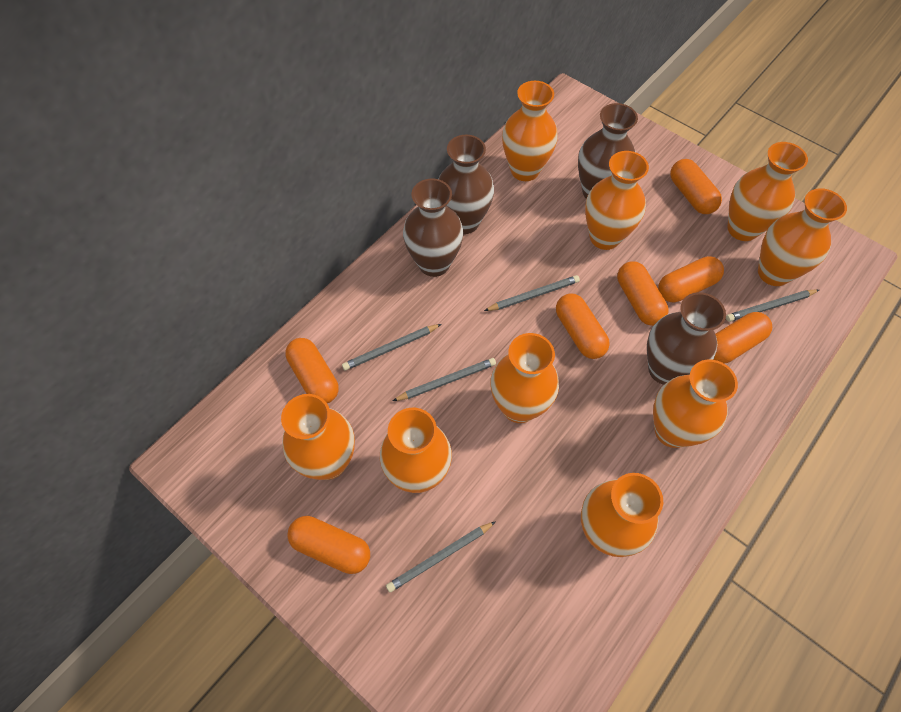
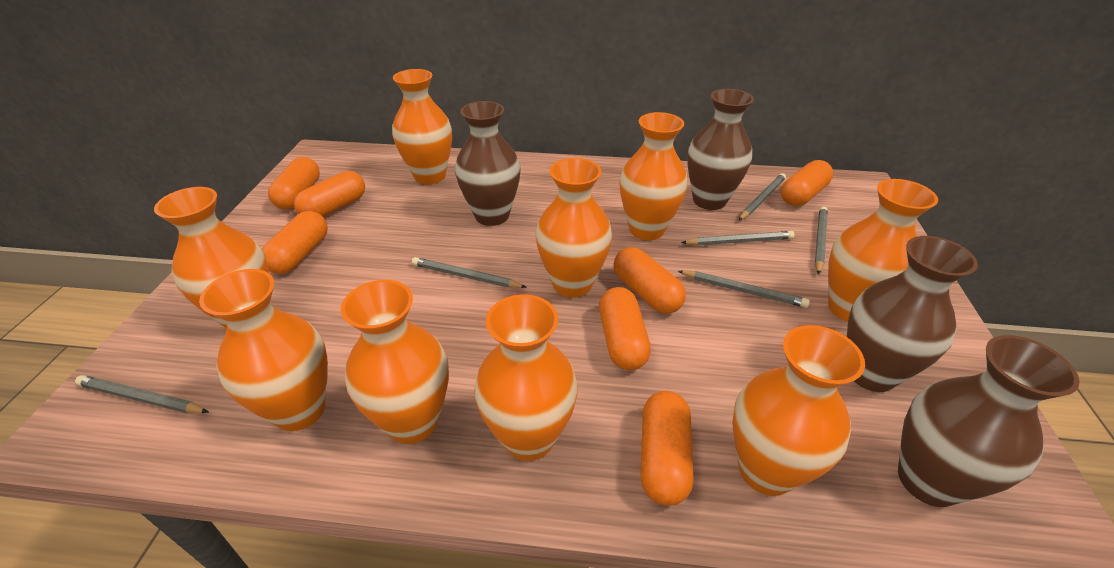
grey pencil: 5 -> 6

